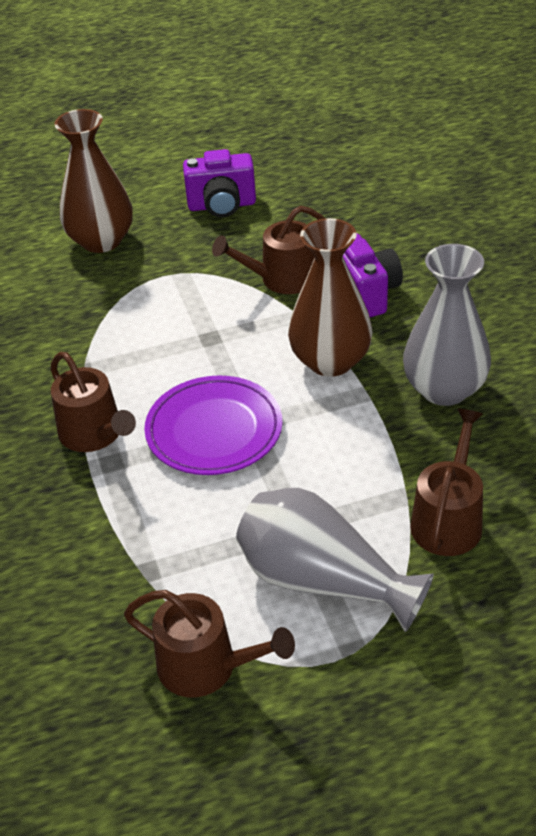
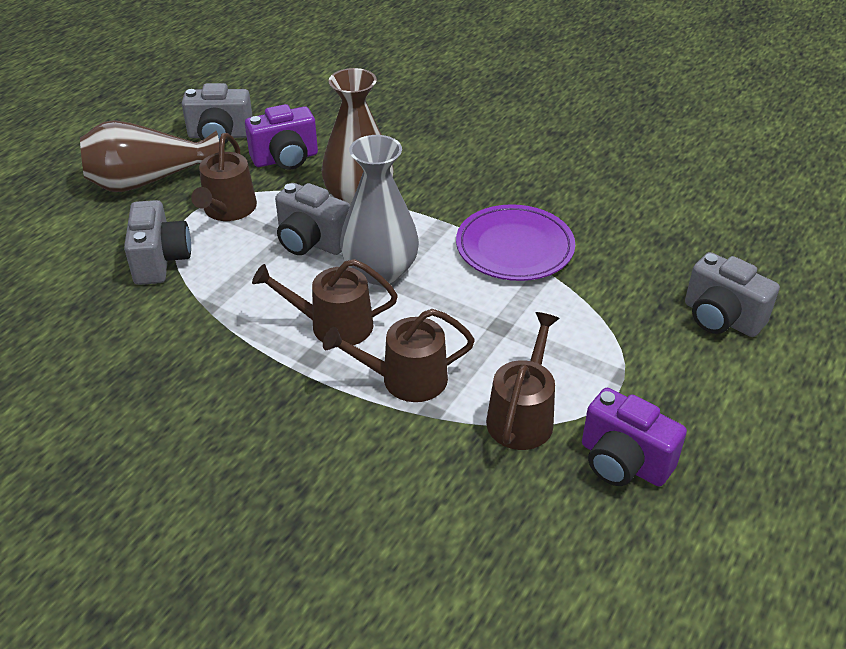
grey camera: 0 -> 4
grey vase: 2 -> 1

